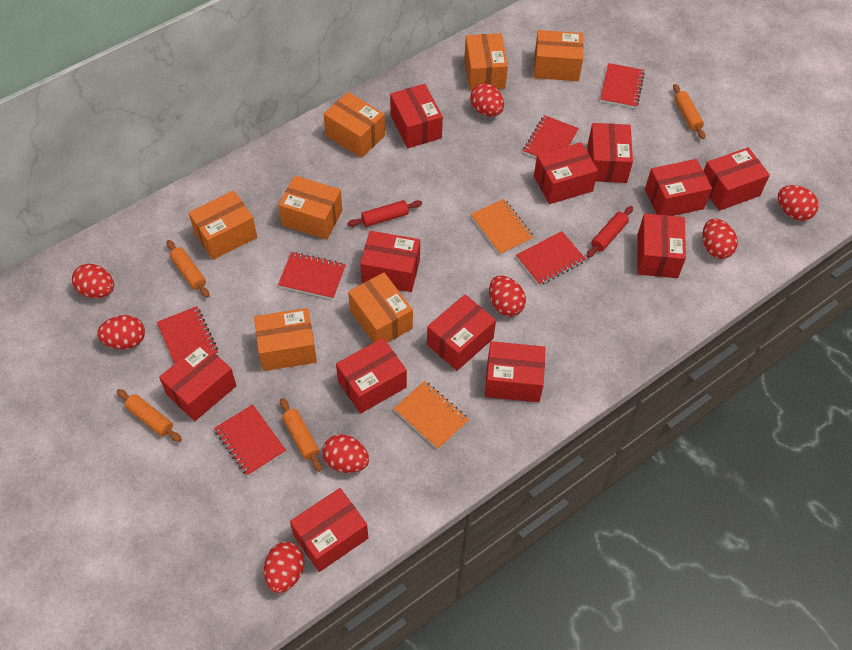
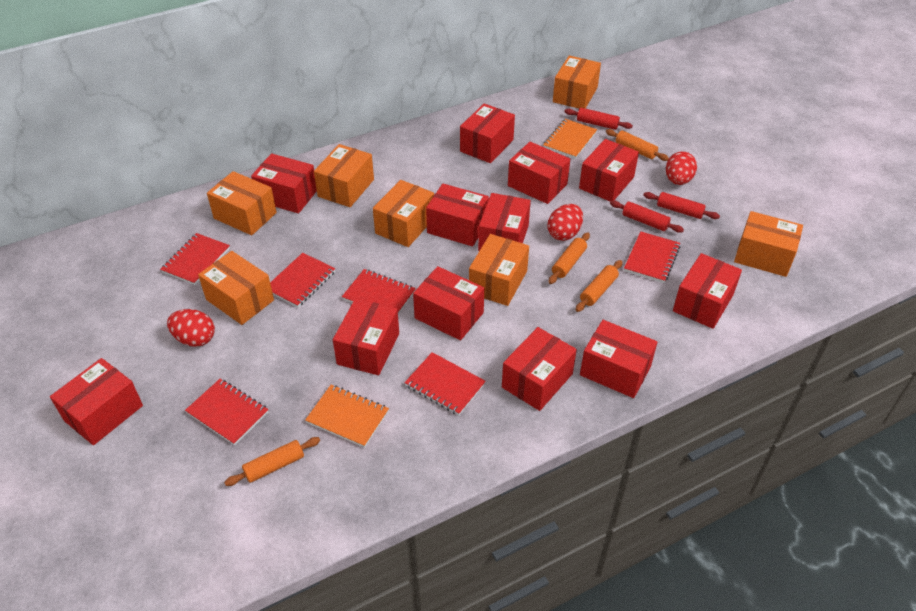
red egg: 8 -> 3
red rolling pin: 2 -> 3

